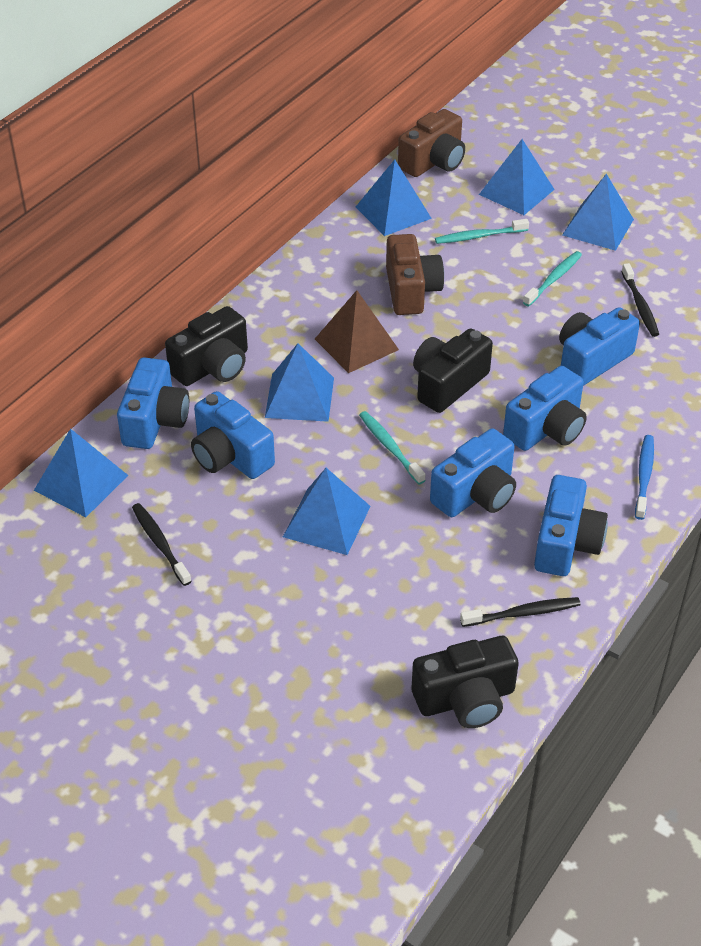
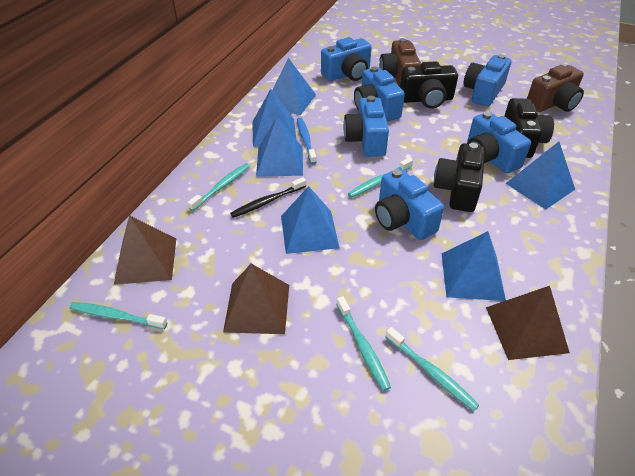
black toothbrush: 3 -> 1
brown pyramid: 1 -> 3
turquoise toothbrush: 3 -> 5

